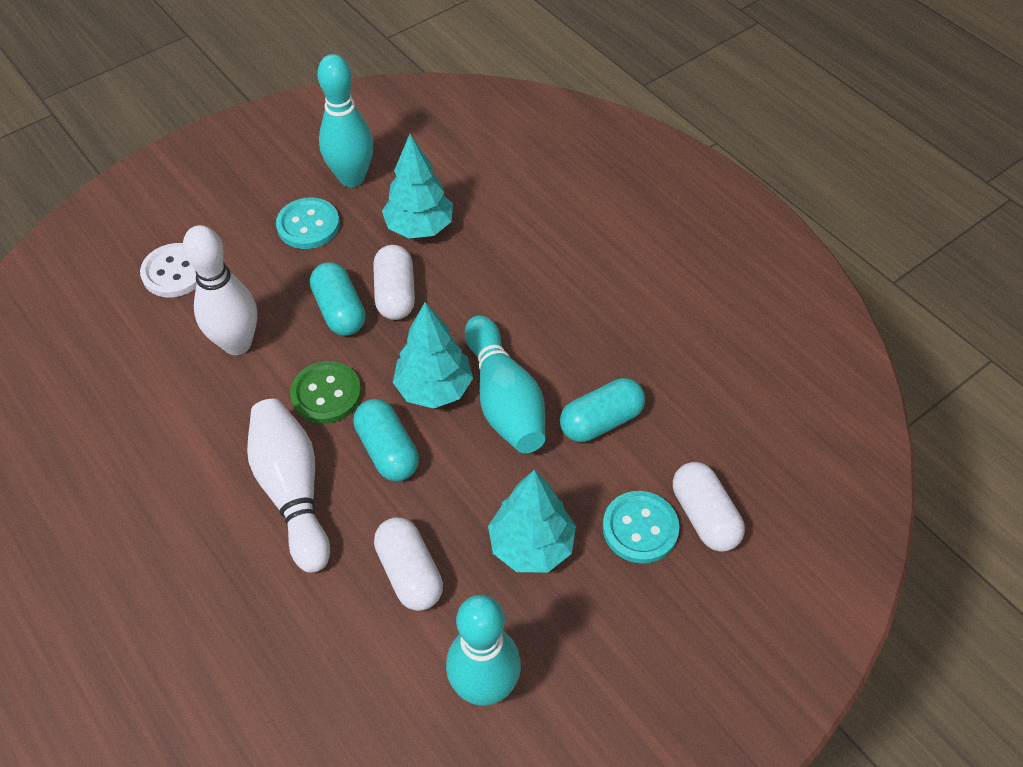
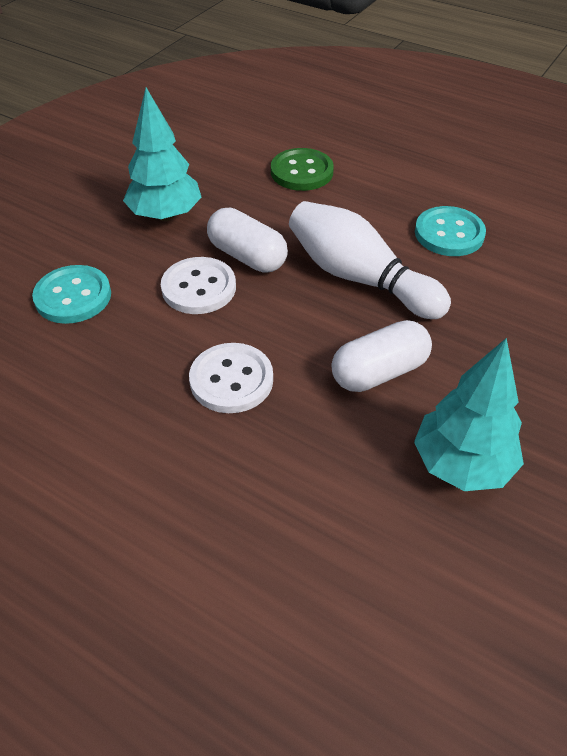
turquoise bowling pin: 3 -> 0
turquoise capsule: 3 -> 0
turquoise tree: 3 -> 2
white bowling pin: 2 -> 1
white button: 1 -> 2
white capsule: 3 -> 2

